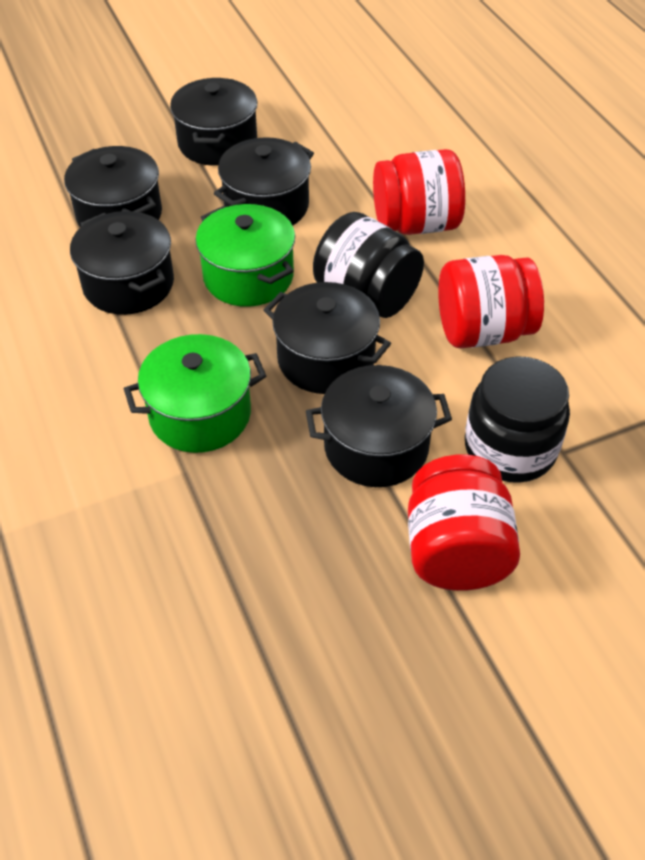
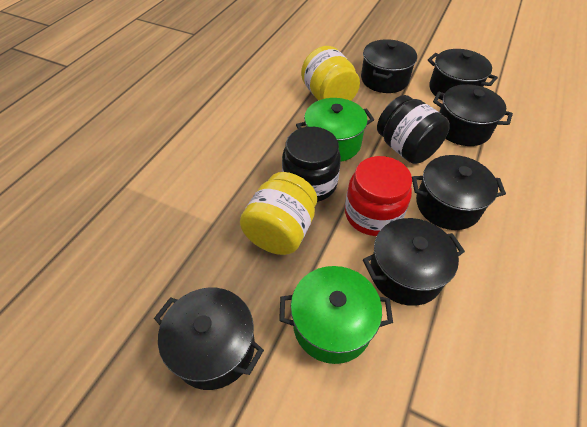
red jar: 3 -> 1
yellow jar: 0 -> 2

